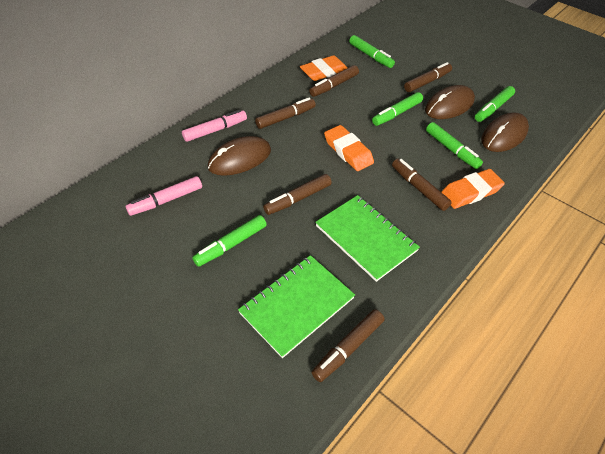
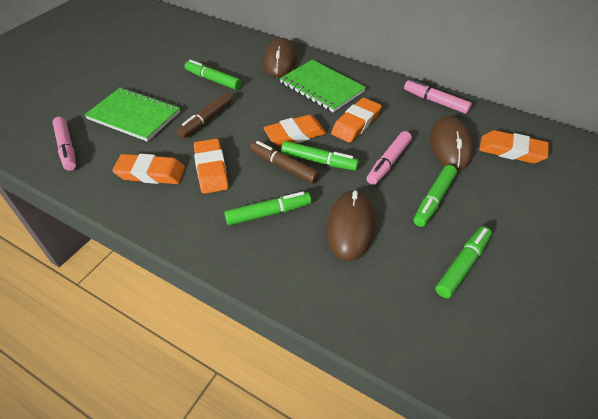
brown marker: 6 -> 2
orange eraser: 3 -> 5
pink marker: 2 -> 3

